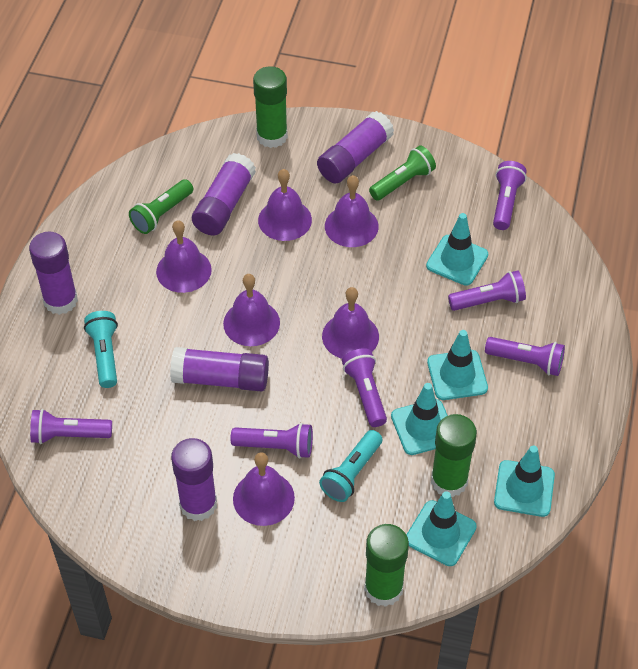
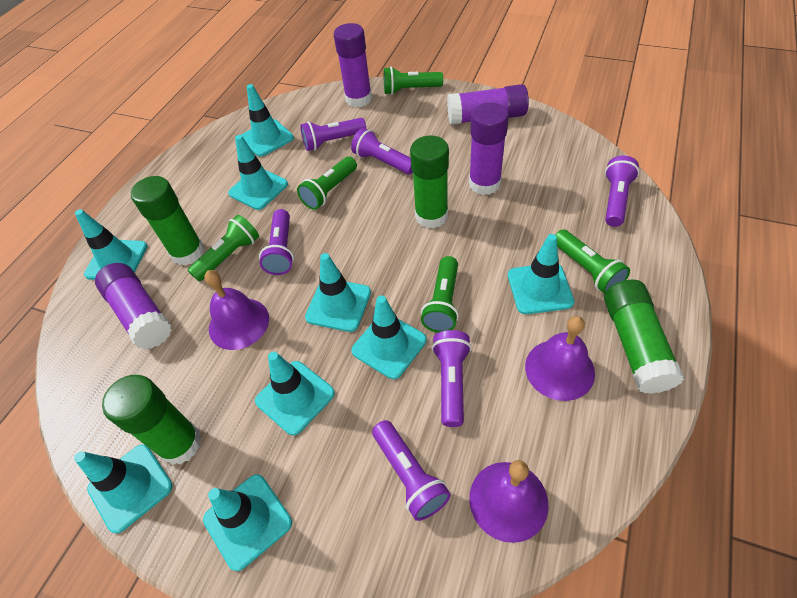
green flashlight: 2 -> 5
green glue stick: 3 -> 4
purple bell: 6 -> 3
purple glue stick: 5 -> 4
turquoise flashlight: 2 -> 0
turquoise traffic cone: 5 -> 9

